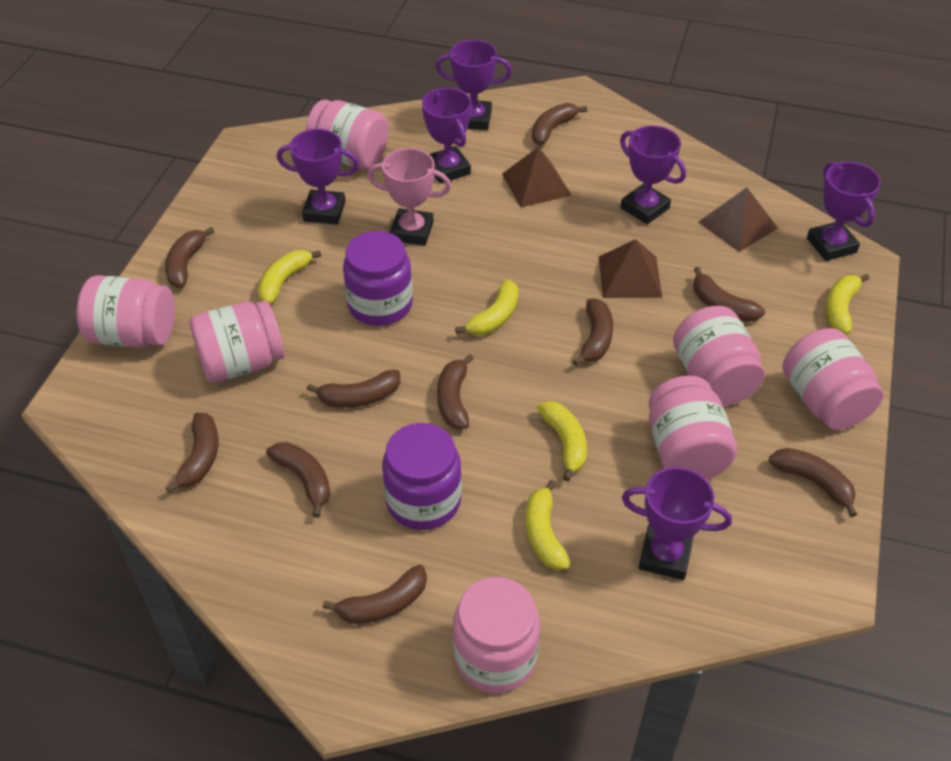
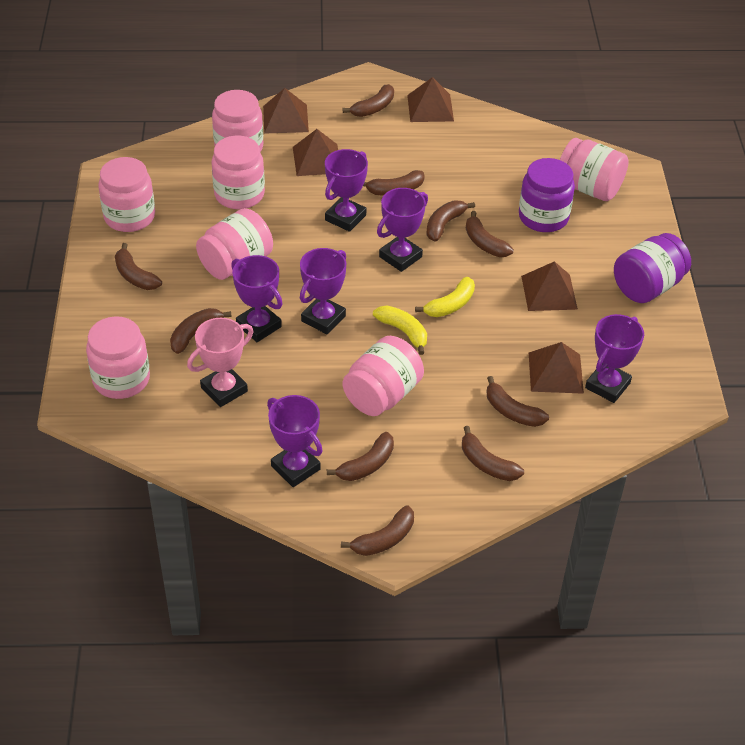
brown pyramid: 3 -> 5
yellow banana: 5 -> 2

